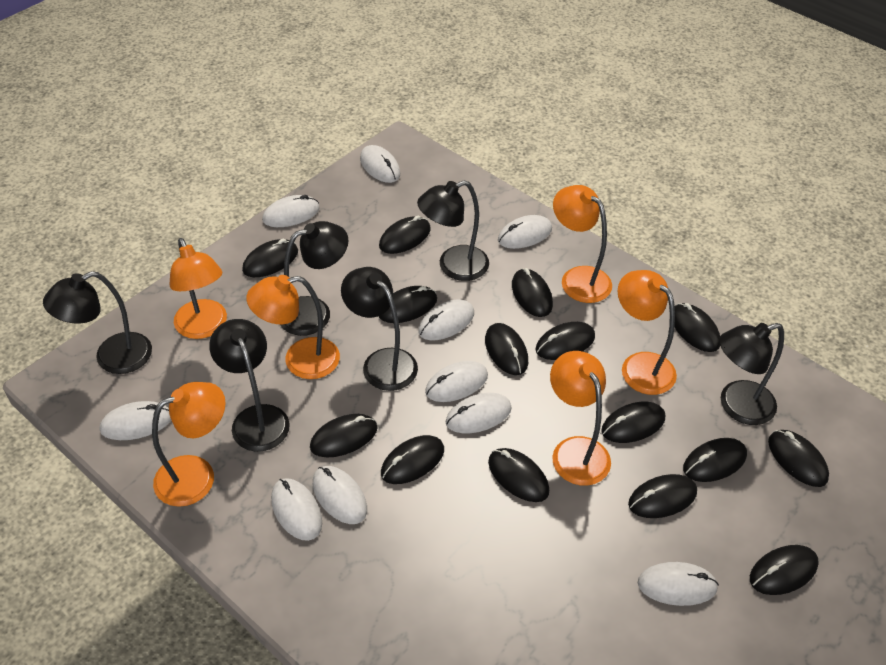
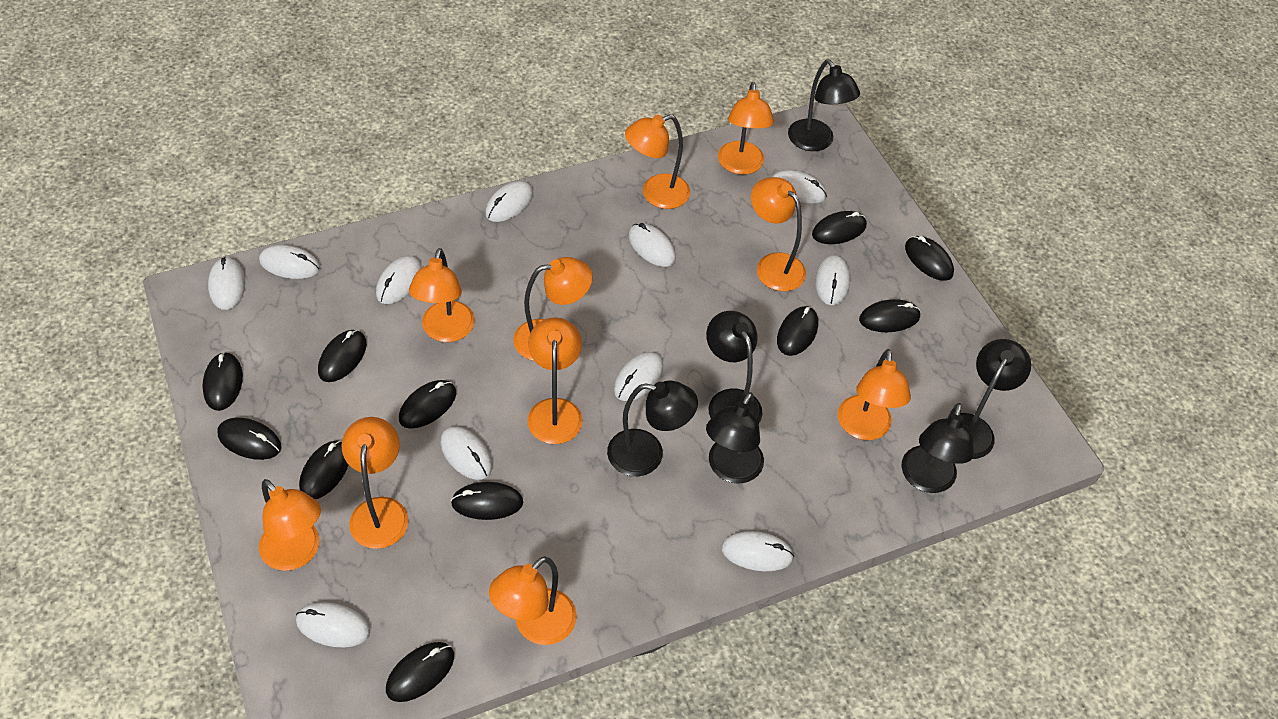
black mouse: 15 -> 11
orange lamp: 6 -> 10
white mouse: 10 -> 11

